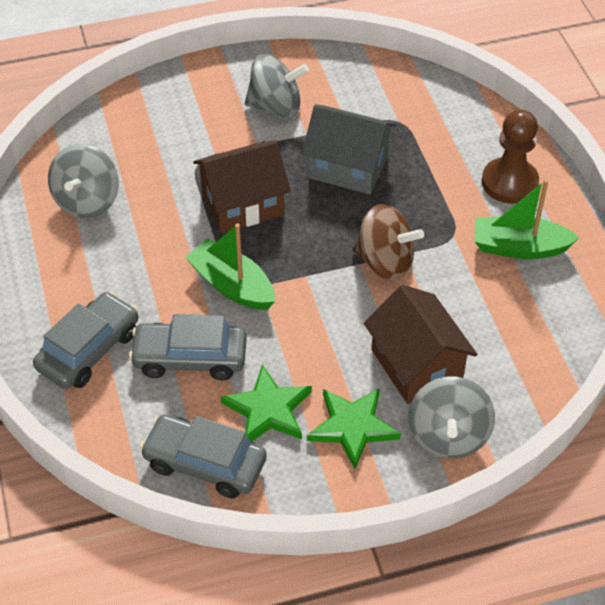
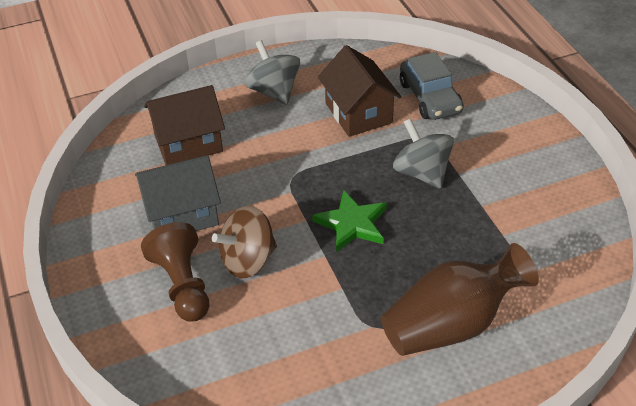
brown vase: 0 -> 1
green boat: 2 -> 0
green star: 2 -> 1
grey car: 3 -> 1
grey spinning top: 3 -> 2

